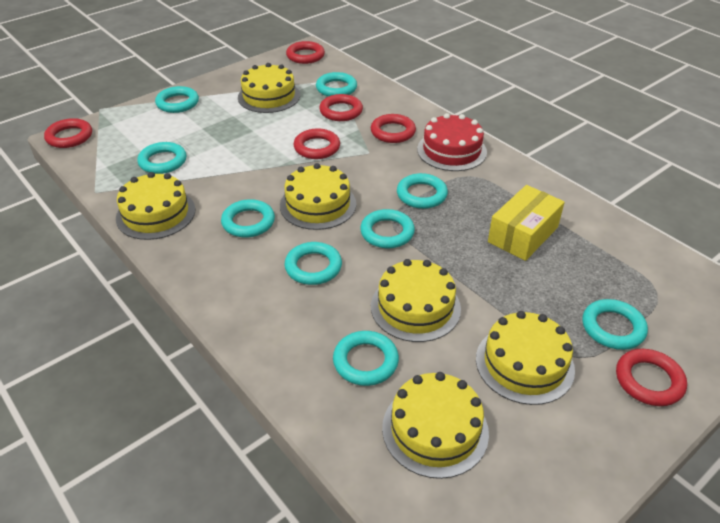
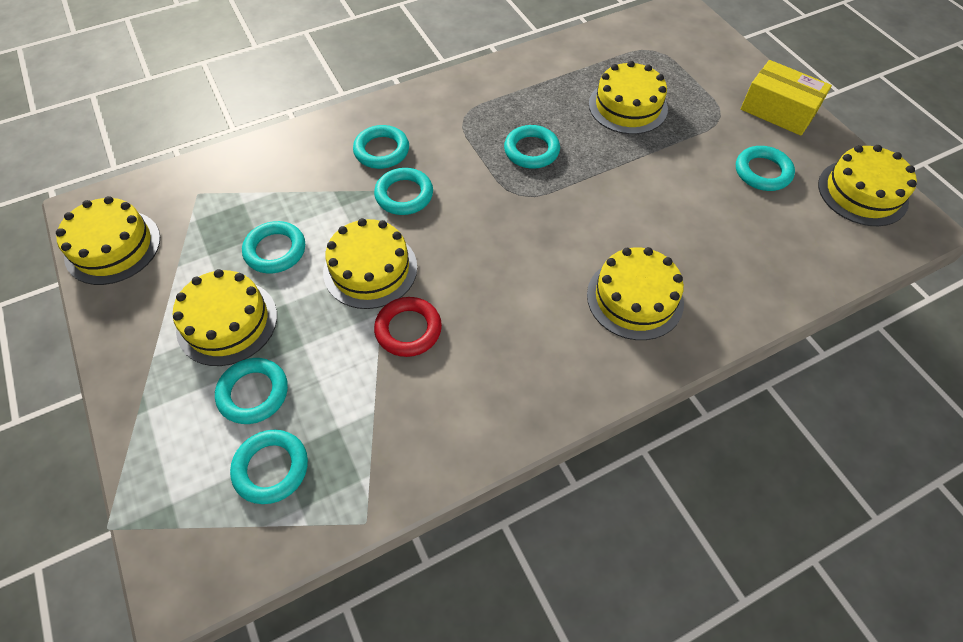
red cake: 1 -> 0
red ring: 6 -> 1
turquoise ring: 9 -> 7

